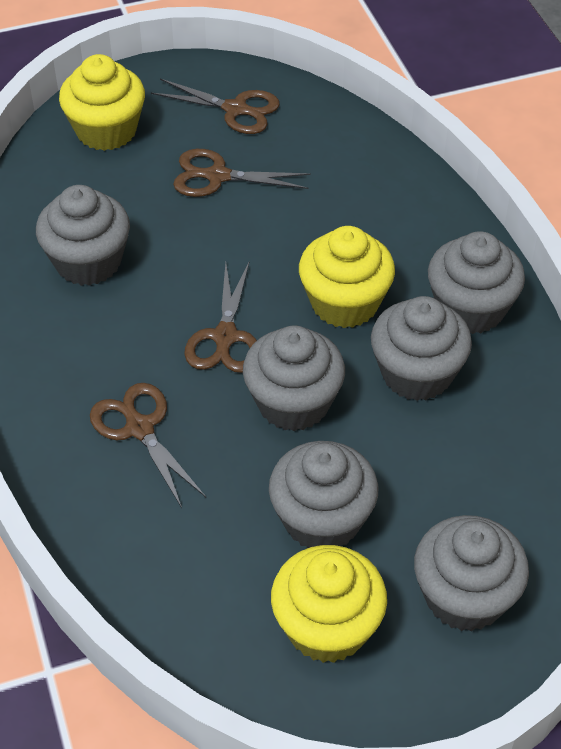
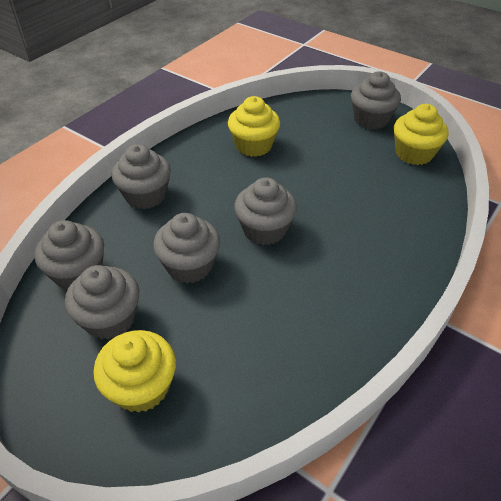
brown scissors: 4 -> 0

